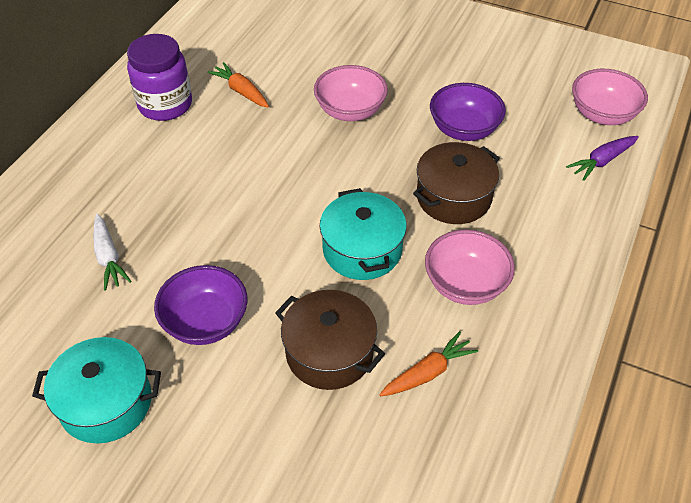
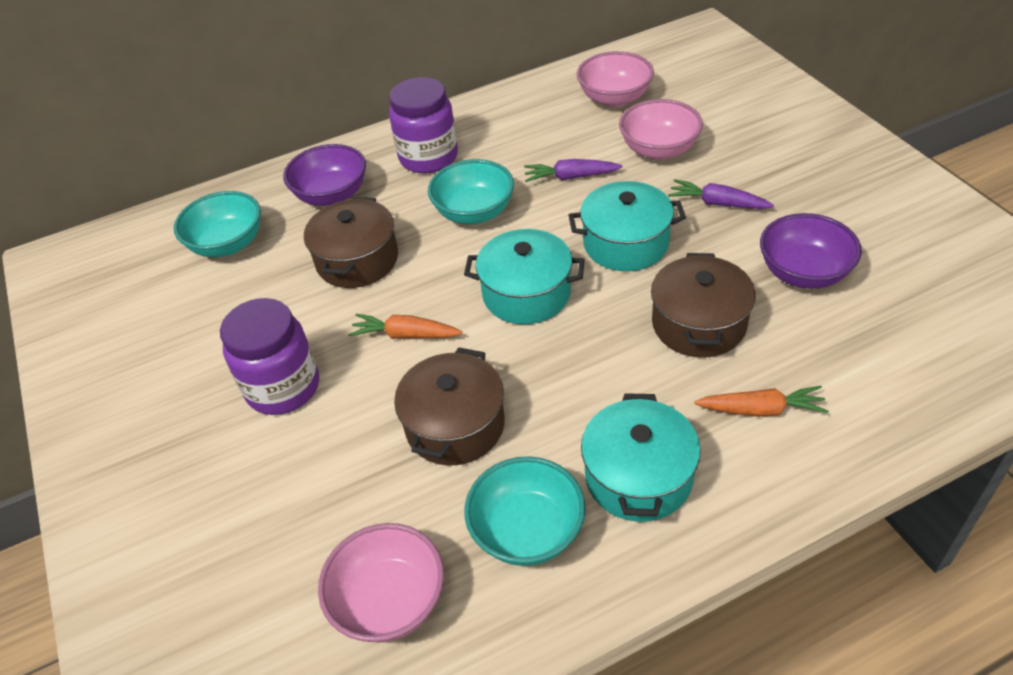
brown pot: 2 -> 3
purple carrot: 1 -> 2
purple jar: 1 -> 2
turquoise bowl: 0 -> 3
turquoise pot: 2 -> 3
white carrot: 1 -> 0

